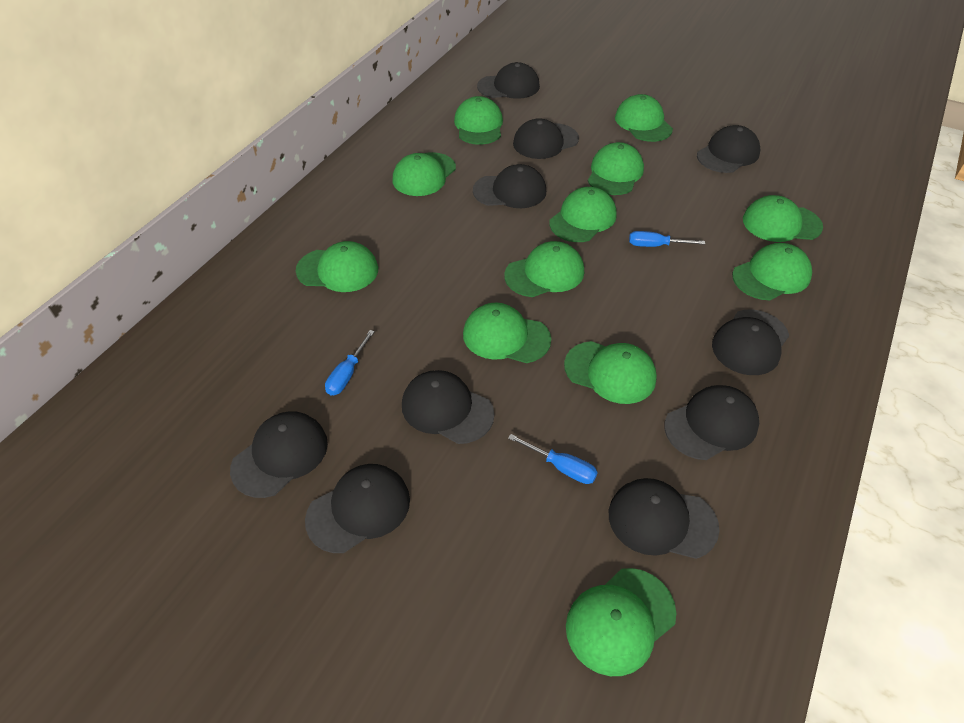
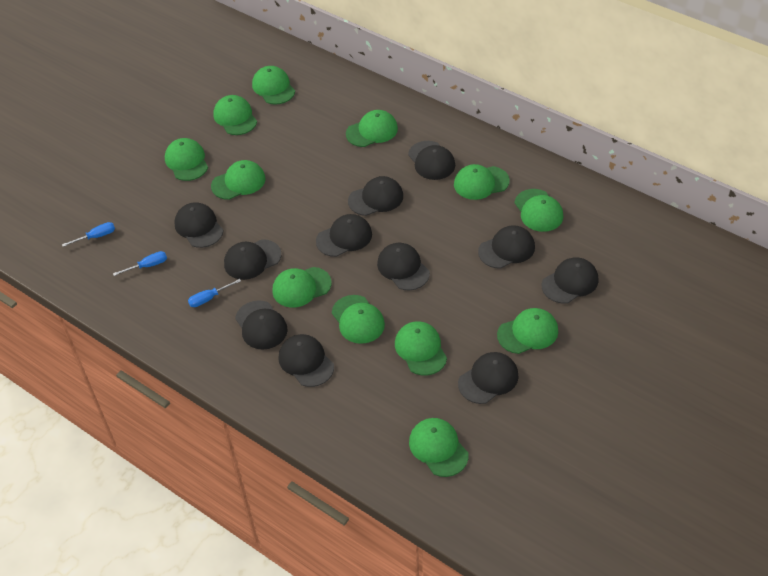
black cap: 10 -> 11

